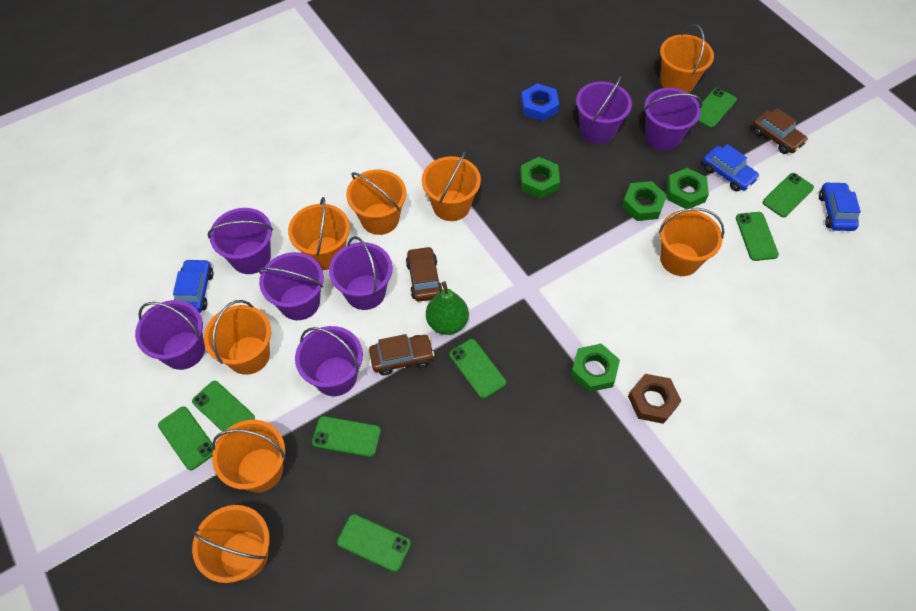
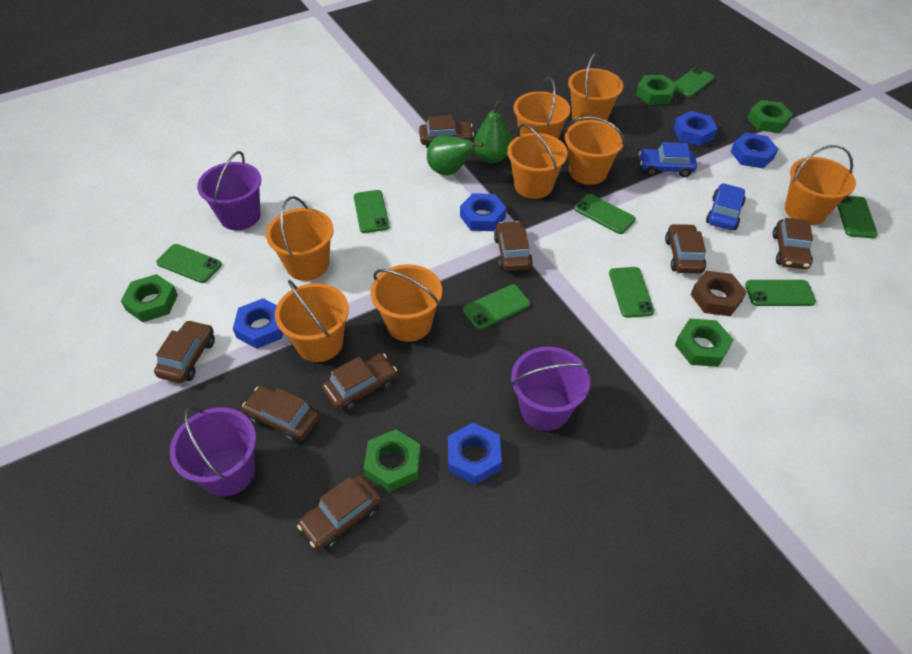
blue car: 3 -> 2
blue nut: 1 -> 5
brown car: 3 -> 8
green nut: 4 -> 5
green pear: 1 -> 2
purple bucket: 7 -> 3

